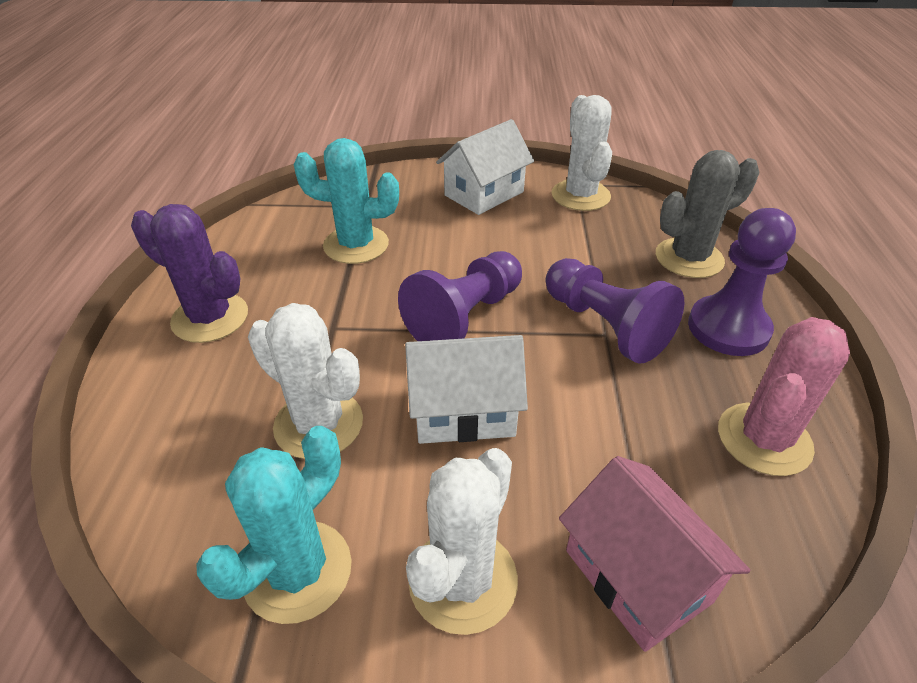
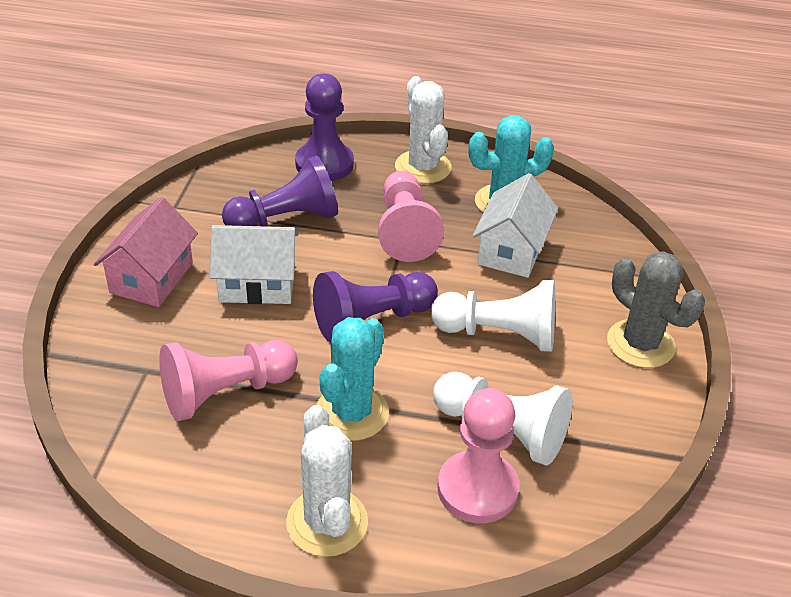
pink cactus: 1 -> 0
pink pawn: 0 -> 3
purple cactus: 1 -> 0
white cactus: 3 -> 2
white pawn: 0 -> 2

